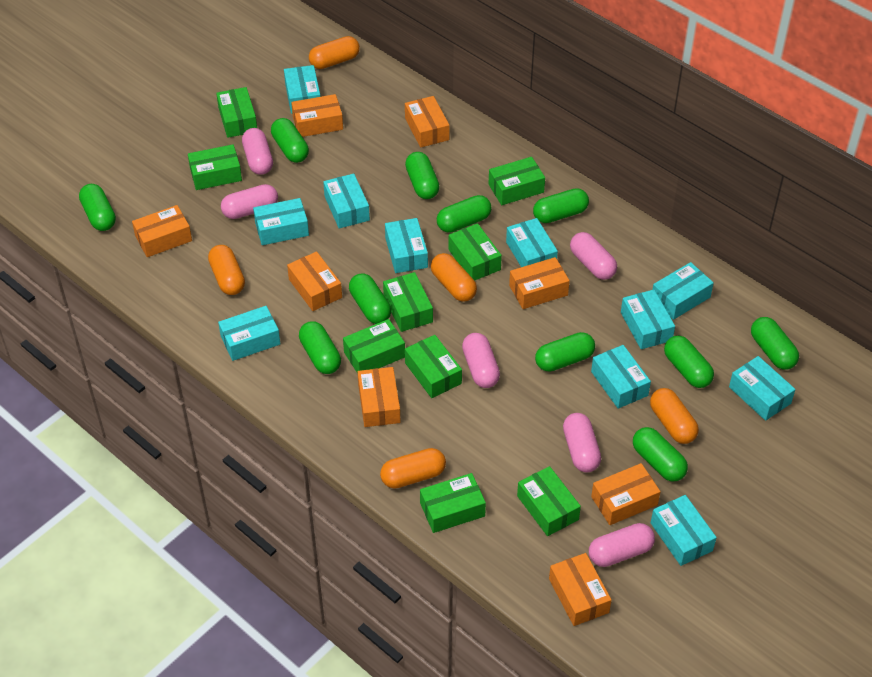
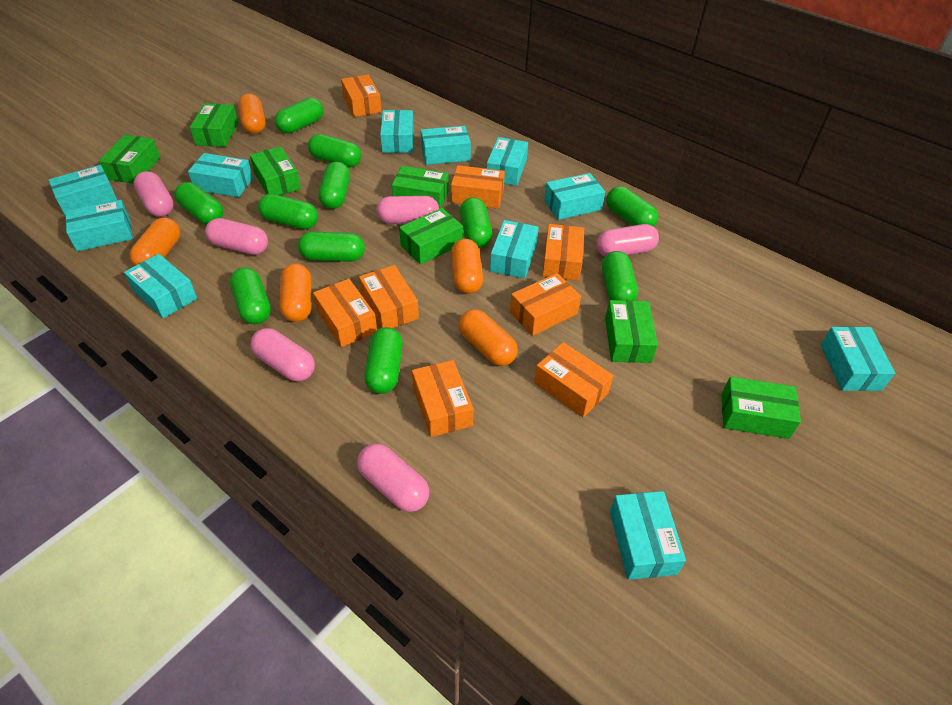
green box: 9 -> 7

